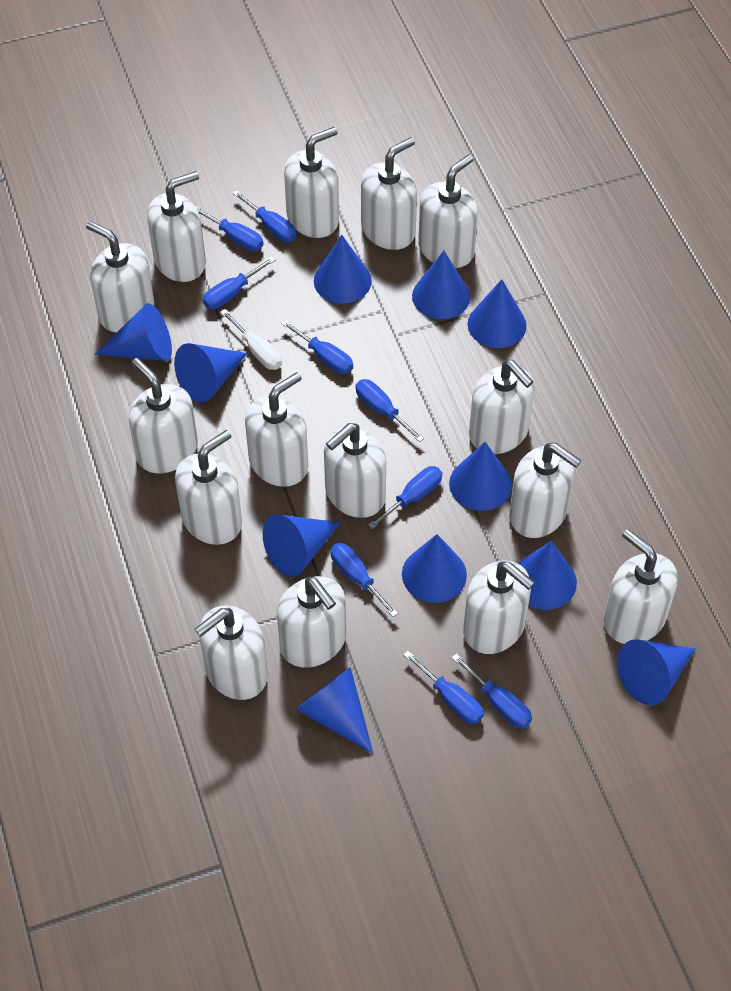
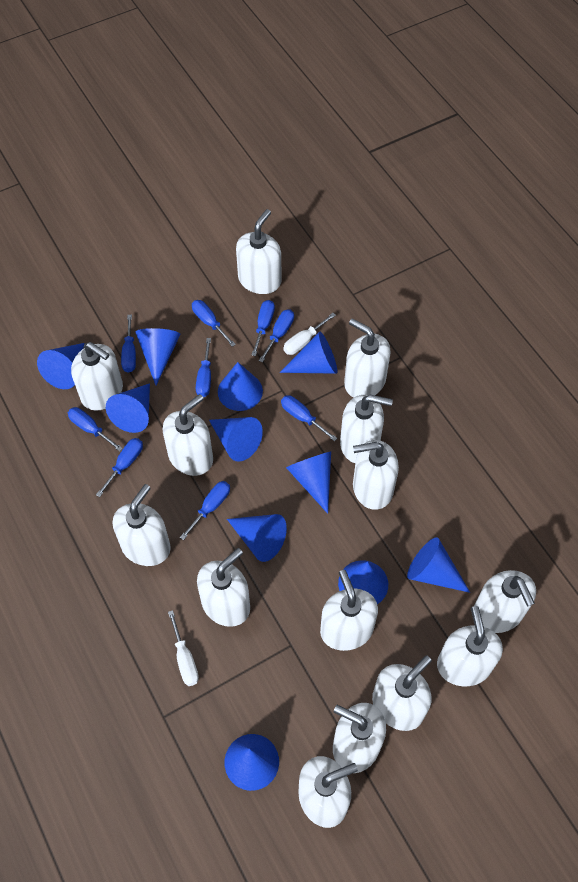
white screwdriver: 1 -> 2
white soap dispenser: 15 -> 14

